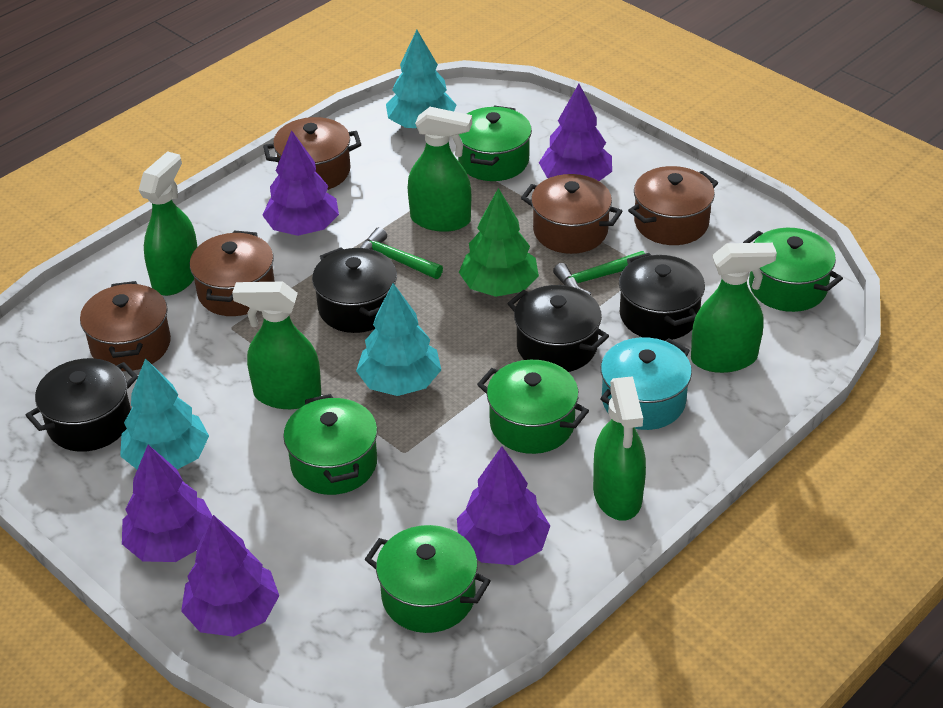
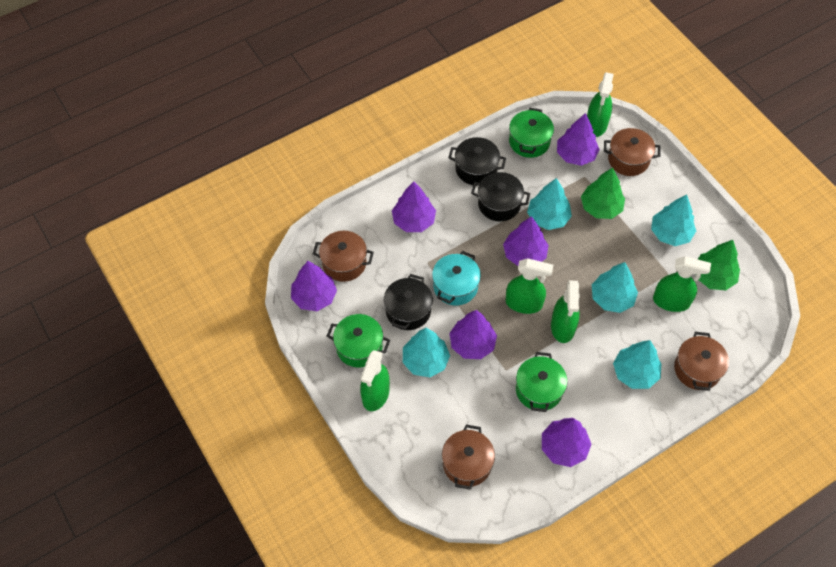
black pot: 4 -> 3
brown pot: 5 -> 4
green hammer: 2 -> 0
green pot: 5 -> 3
green tree: 1 -> 2
purple tree: 5 -> 6
turquoise tree: 3 -> 5

